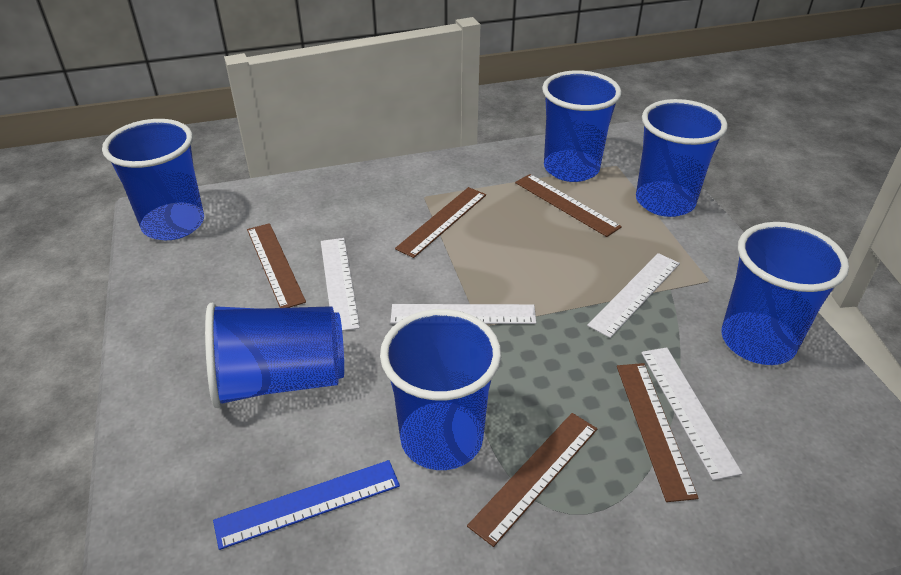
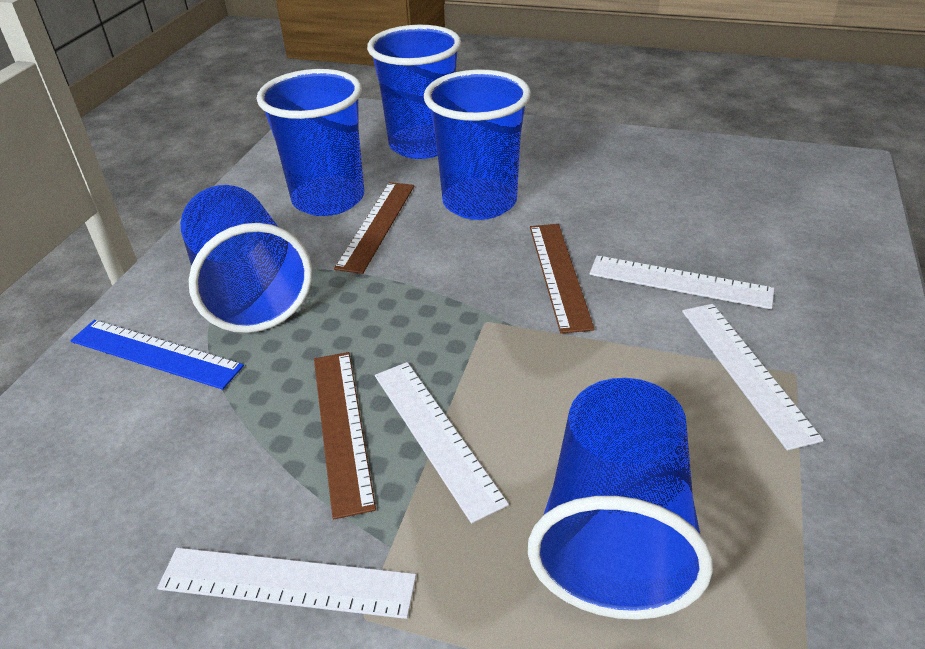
blue cup: 6 -> 5
brown ruler: 5 -> 3

